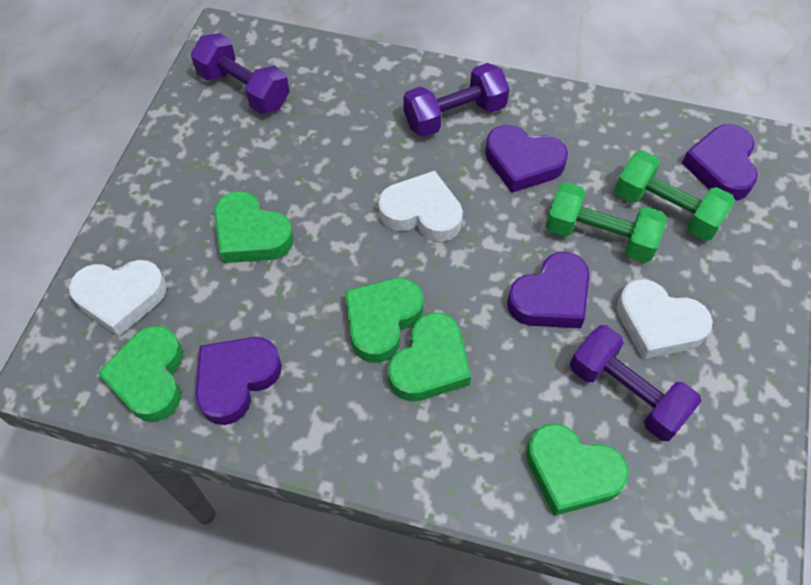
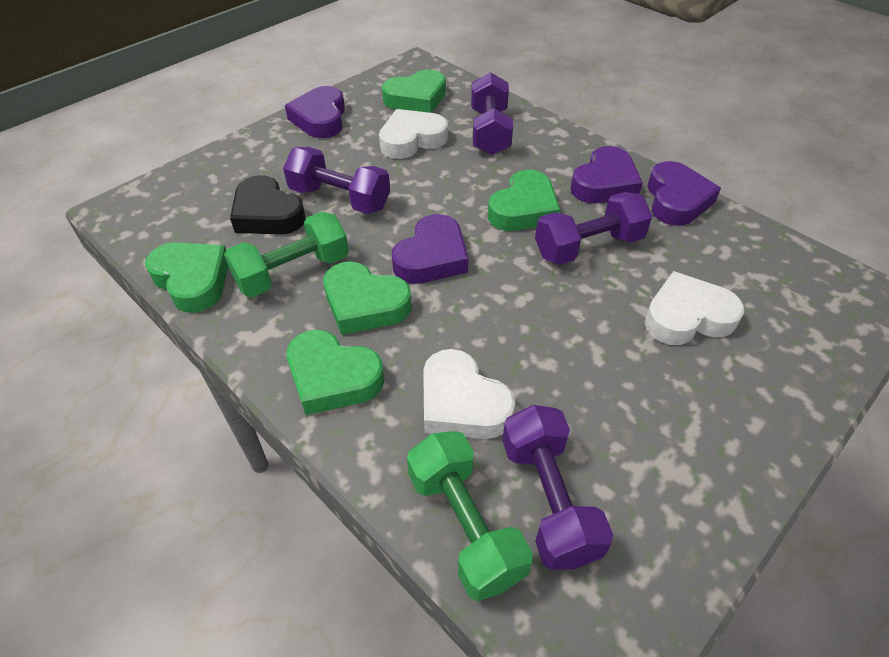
black heart: 0 -> 1
purple dumbbell: 3 -> 4

